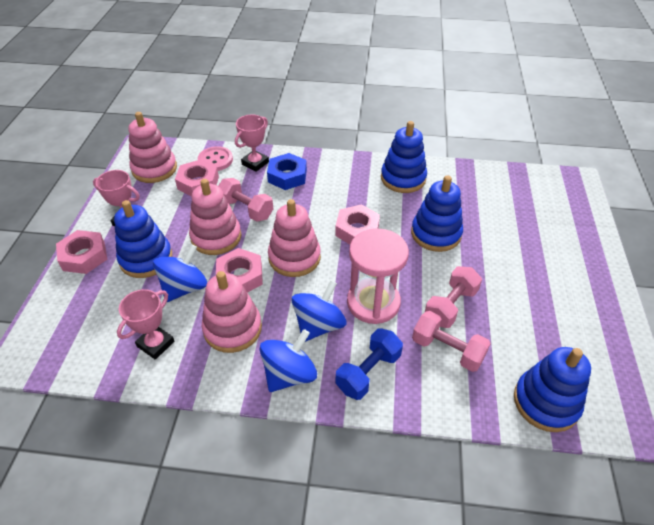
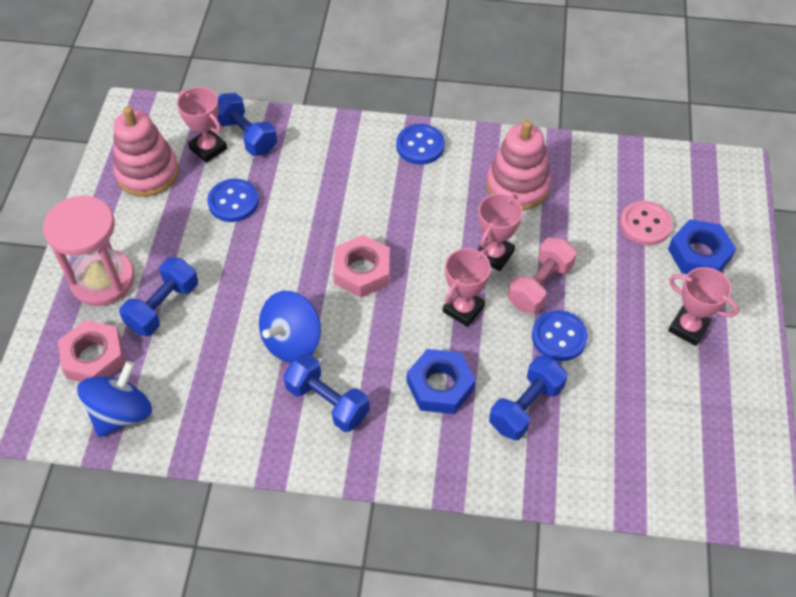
blue button: 0 -> 3
blue dumbbell: 1 -> 4
blue nut: 1 -> 2
blue spinning top: 3 -> 2
blue stacking toy: 4 -> 0
pink dumbbell: 3 -> 1
pink nut: 4 -> 2
pink stacking toy: 4 -> 2
pink trophy: 3 -> 4

